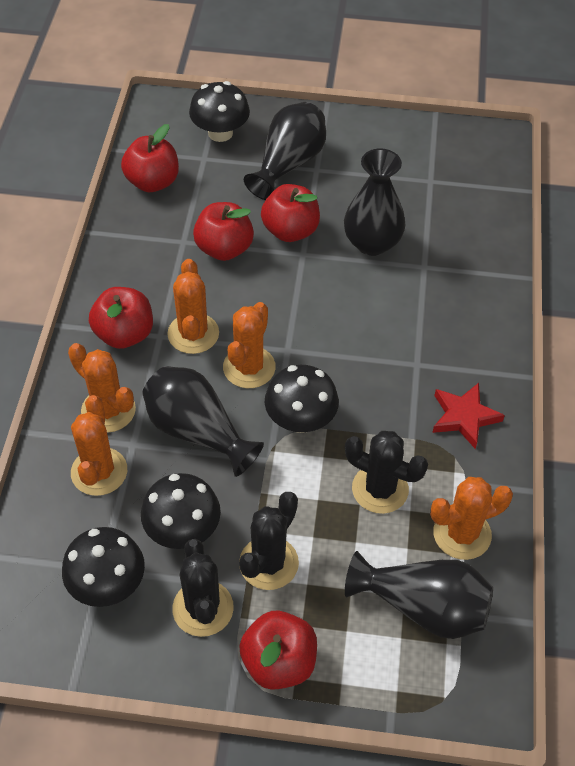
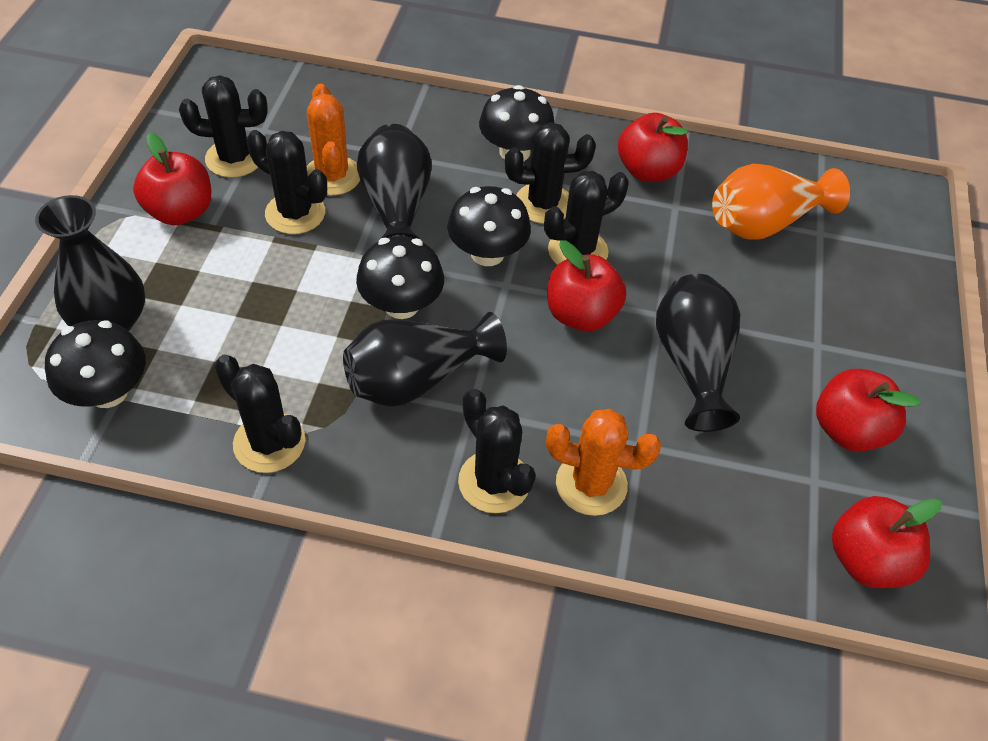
black cactus: 3 -> 6
orange cactus: 5 -> 2
orange vase: 0 -> 1
red star: 1 -> 0

